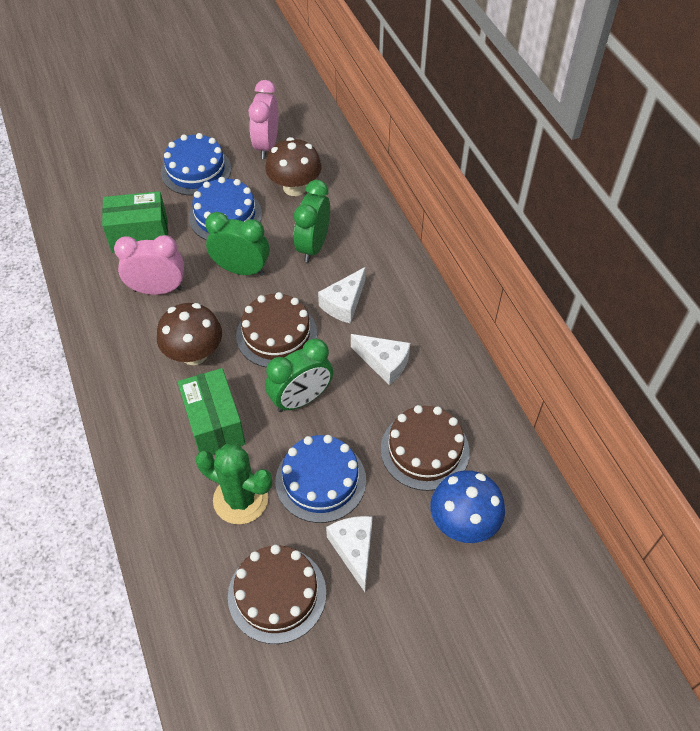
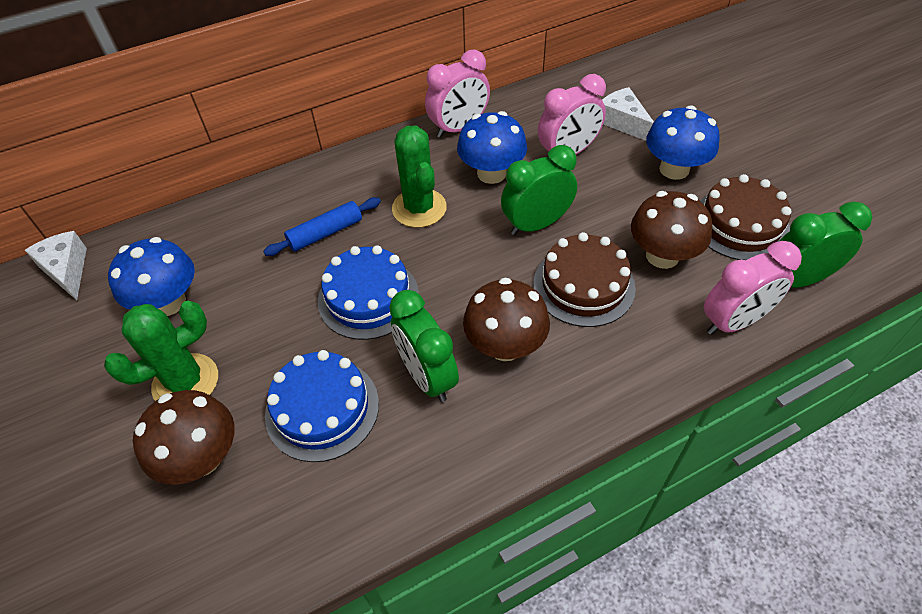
blue cake: 3 -> 2
blue mushroom: 1 -> 3
blue rolling pin: 0 -> 1
brown cake: 3 -> 2
brown mushroom: 2 -> 3
green box: 2 -> 0
green cactus: 1 -> 2
pink clock: 2 -> 3
white cheese: 3 -> 2

